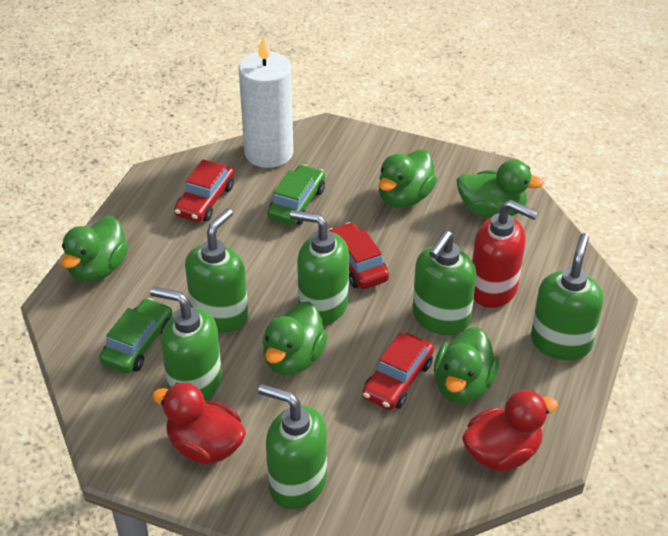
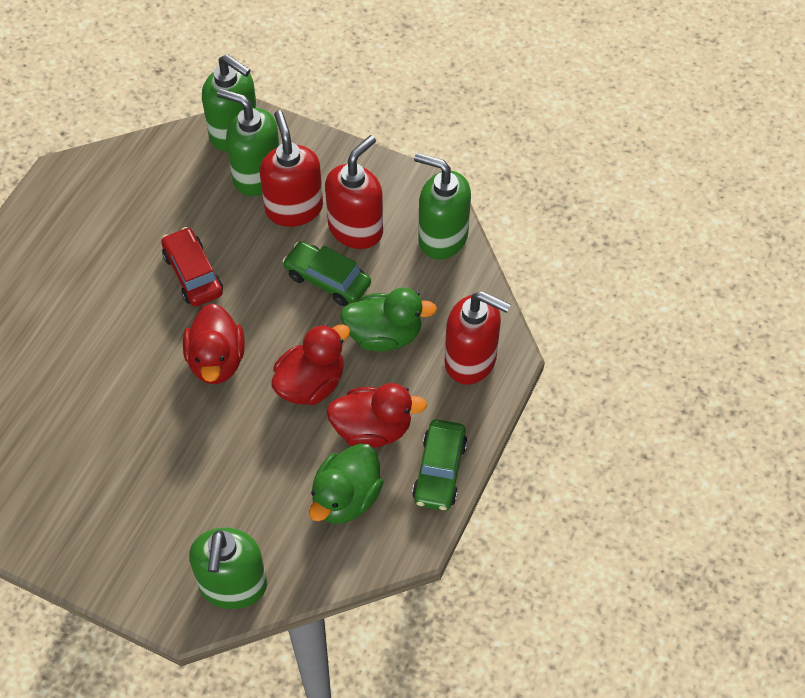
green duck: 5 -> 2
green soap dispenser: 6 -> 4
red car: 3 -> 1
red duck: 2 -> 3
red soap dispenser: 1 -> 3
white candle: 1 -> 0

